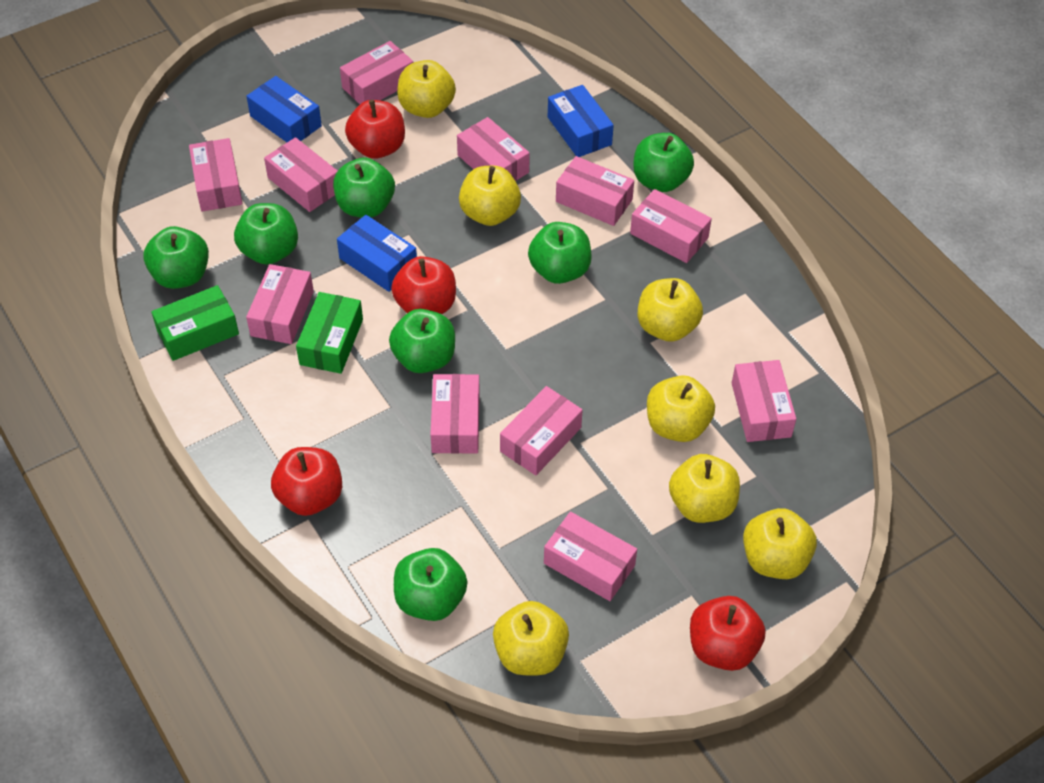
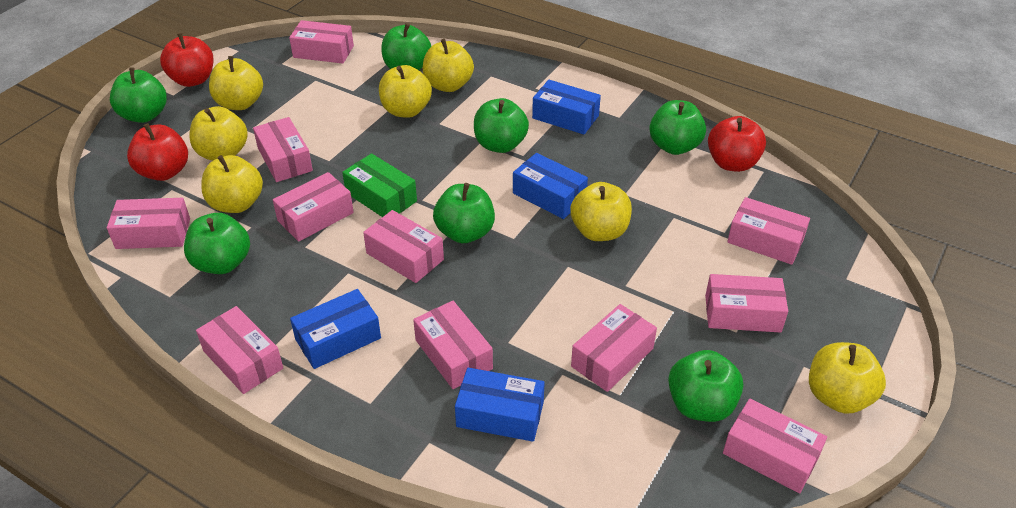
blue box: 3 -> 4
green box: 2 -> 1
red apple: 4 -> 3

